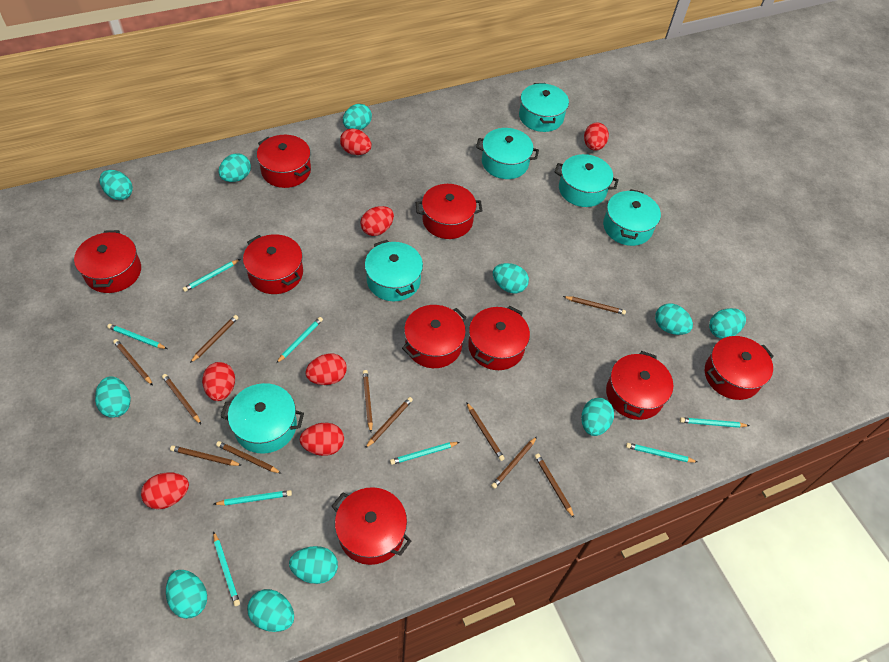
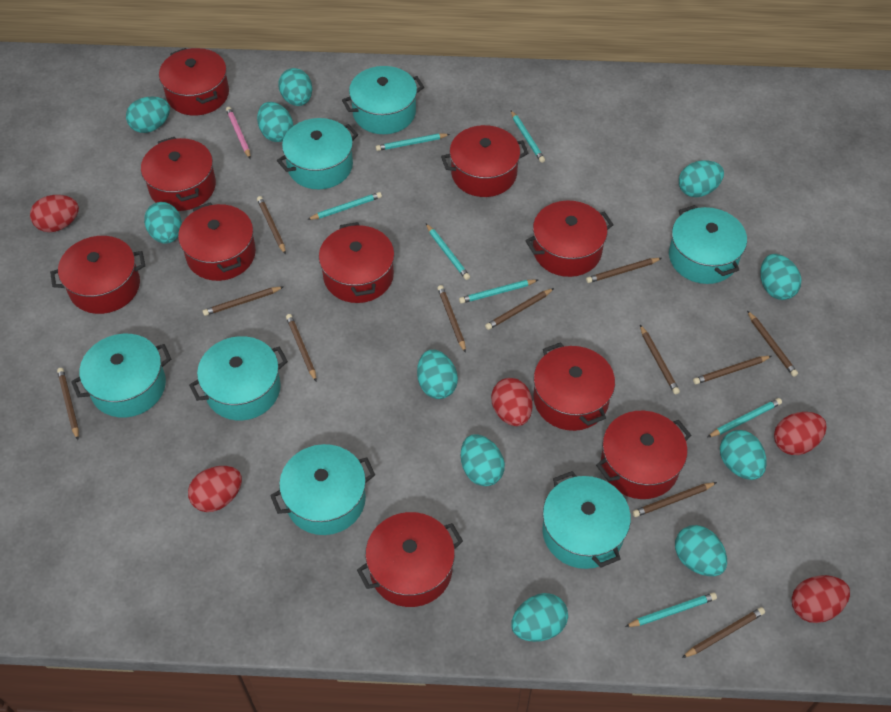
brown pencil: 11 -> 12
pink pencil: 0 -> 1
red egg: 7 -> 5
red pot: 9 -> 10
turquoise pencil: 8 -> 7
turquoise pot: 6 -> 7

